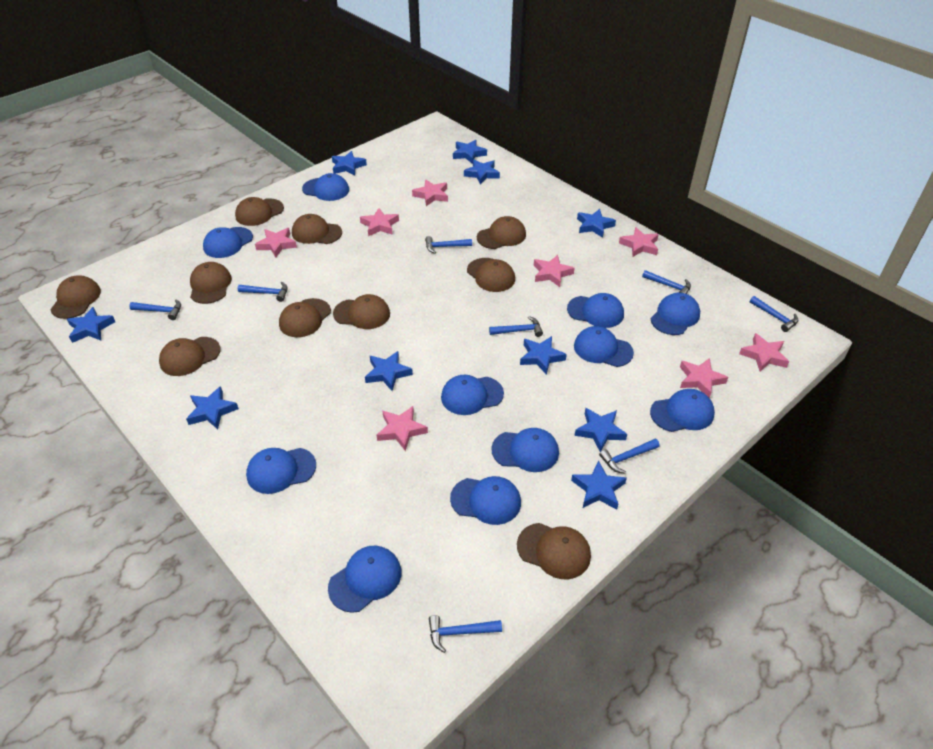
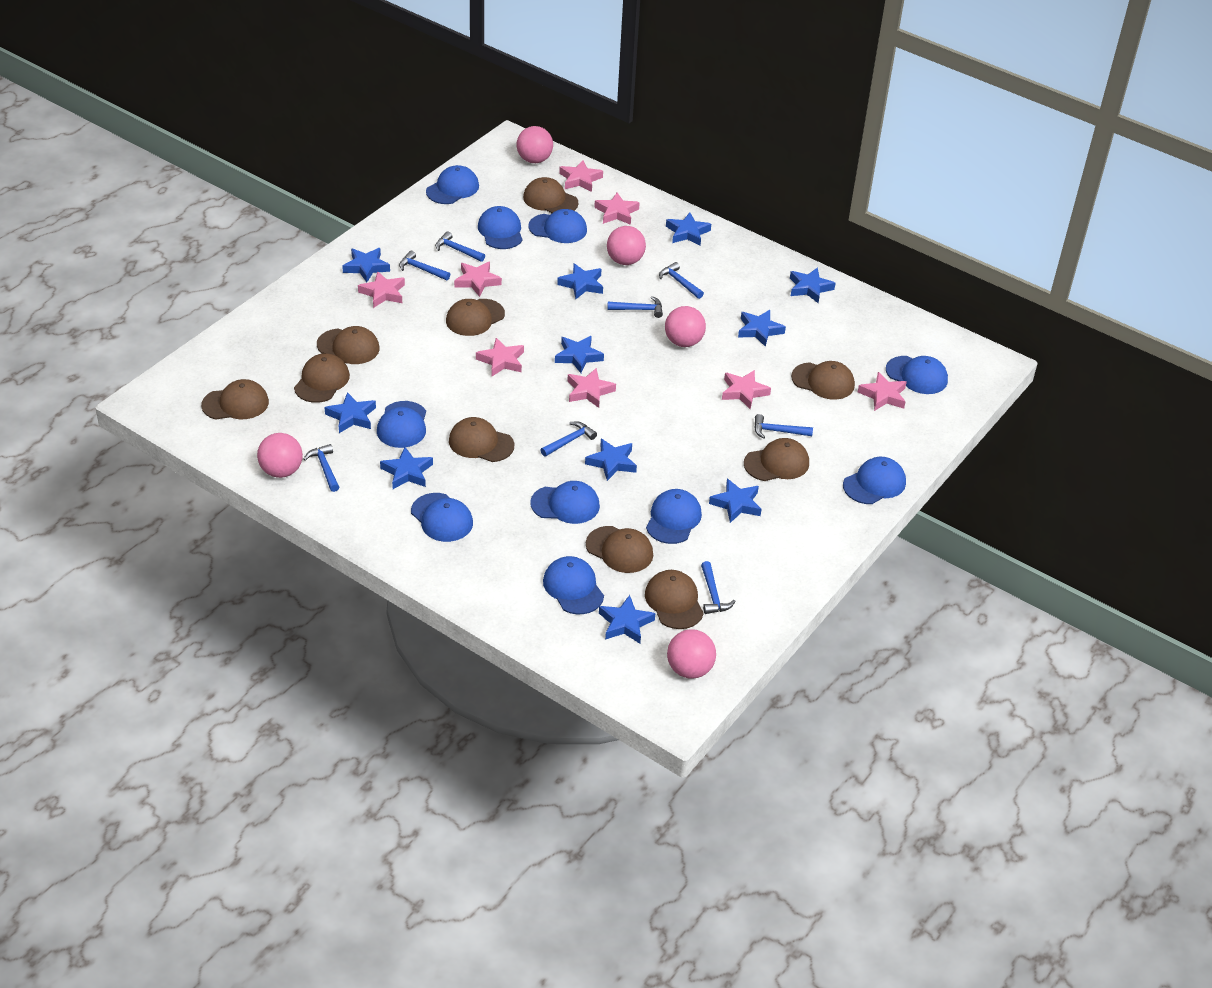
blue cap: 11 -> 10
blue star: 10 -> 11
pink ball: 0 -> 5

